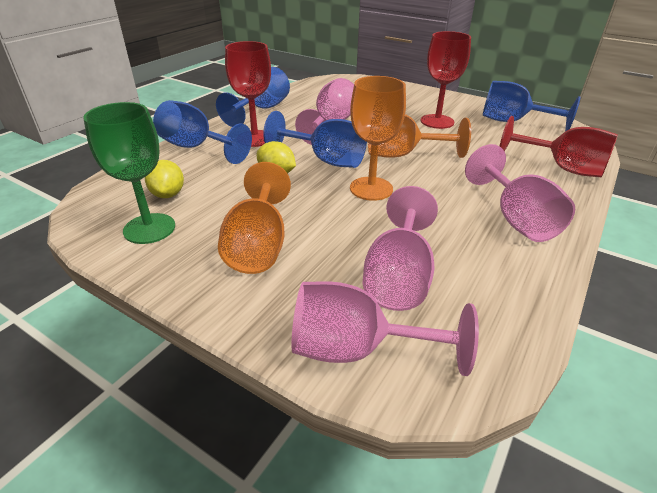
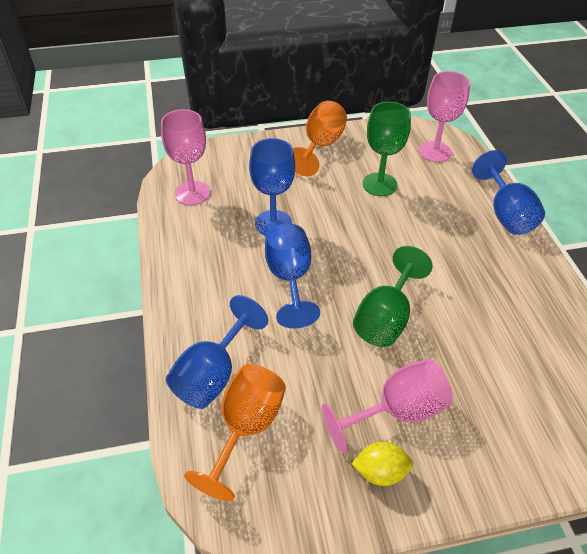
green goblet: 1 -> 2
orange goblet: 3 -> 2
pink goblet: 4 -> 3
red goblet: 3 -> 0
yellow lemon: 2 -> 1

